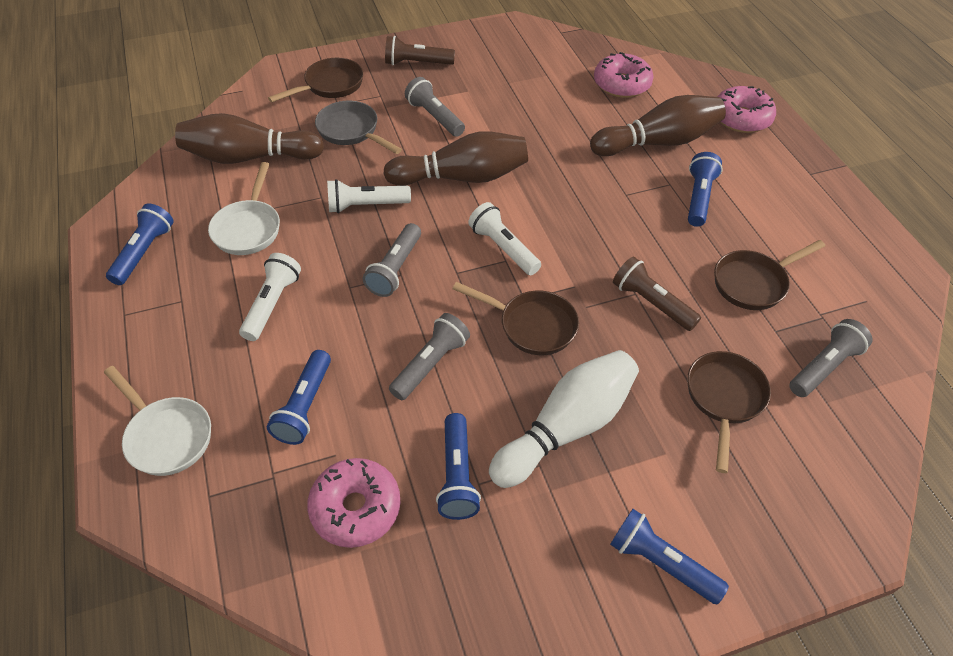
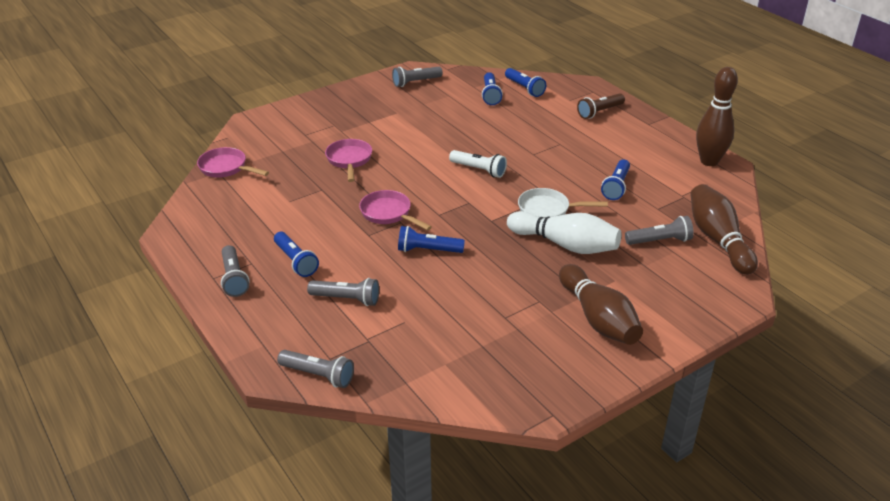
brown flashlight: 2 -> 1
brown pan: 4 -> 0
grey flashlight: 4 -> 5
grey pan: 1 -> 0
pink donut: 3 -> 0
pink pan: 0 -> 3
white flashlight: 3 -> 1
white pan: 2 -> 1

